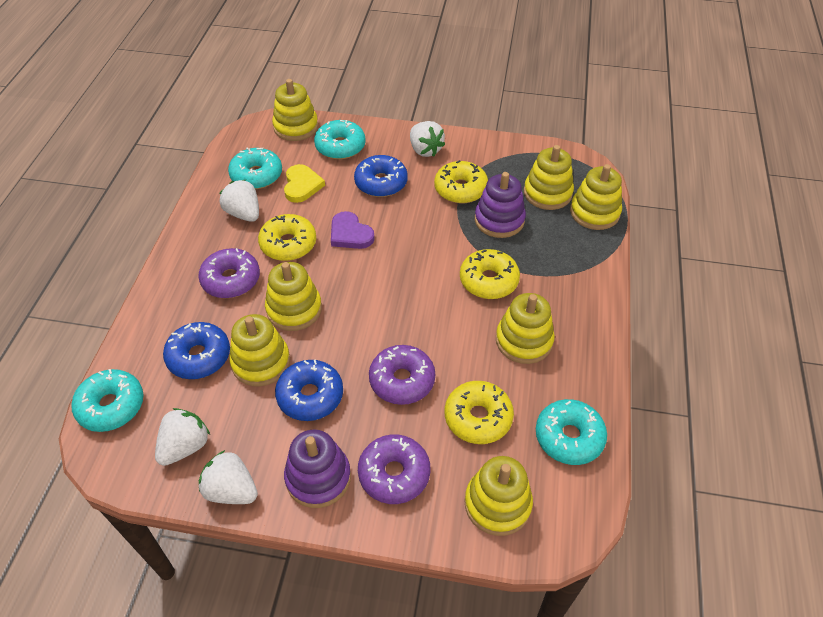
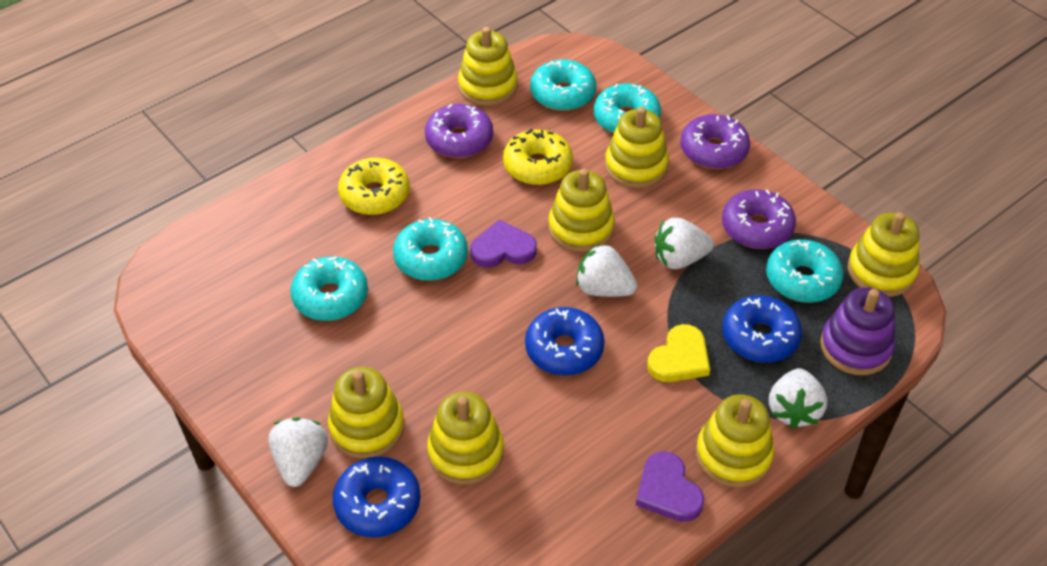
purple heart: 1 -> 2
purple stacking toy: 2 -> 1
turquoise donut: 4 -> 5
yellow donut: 4 -> 2

